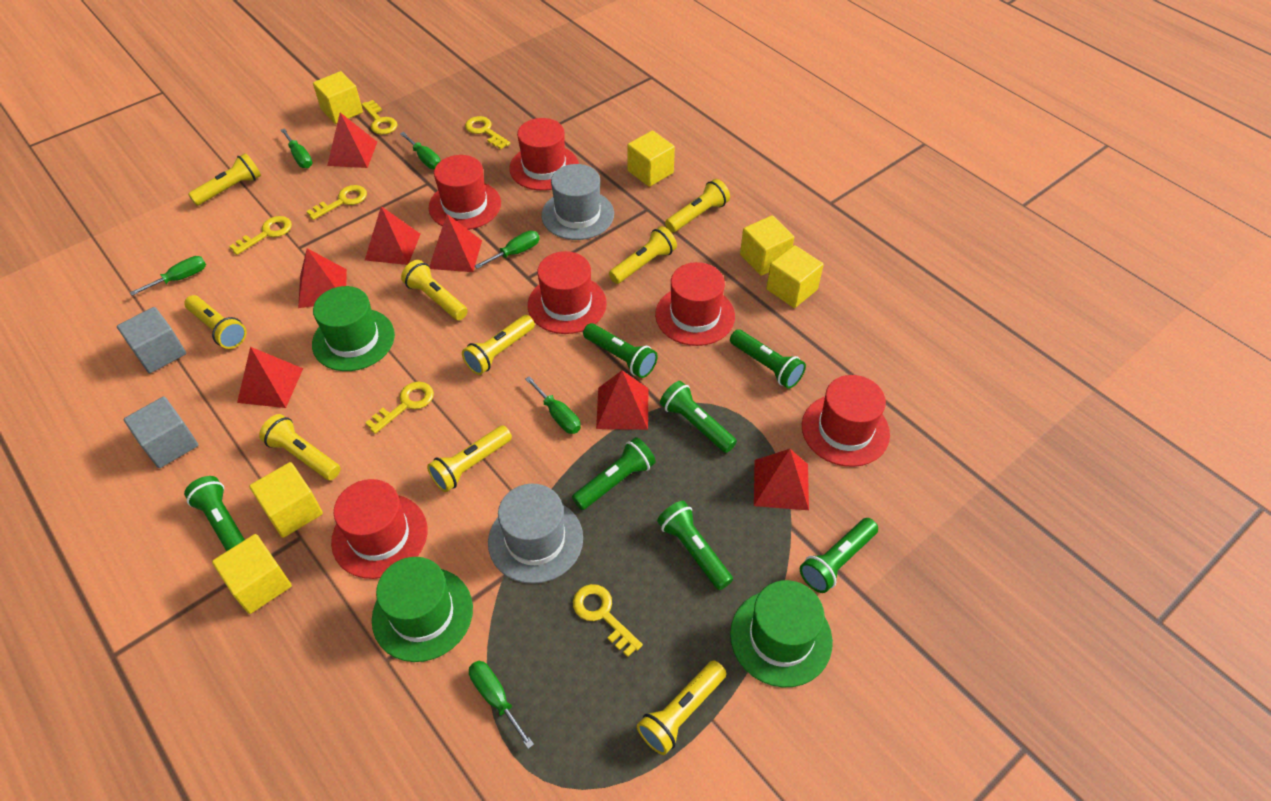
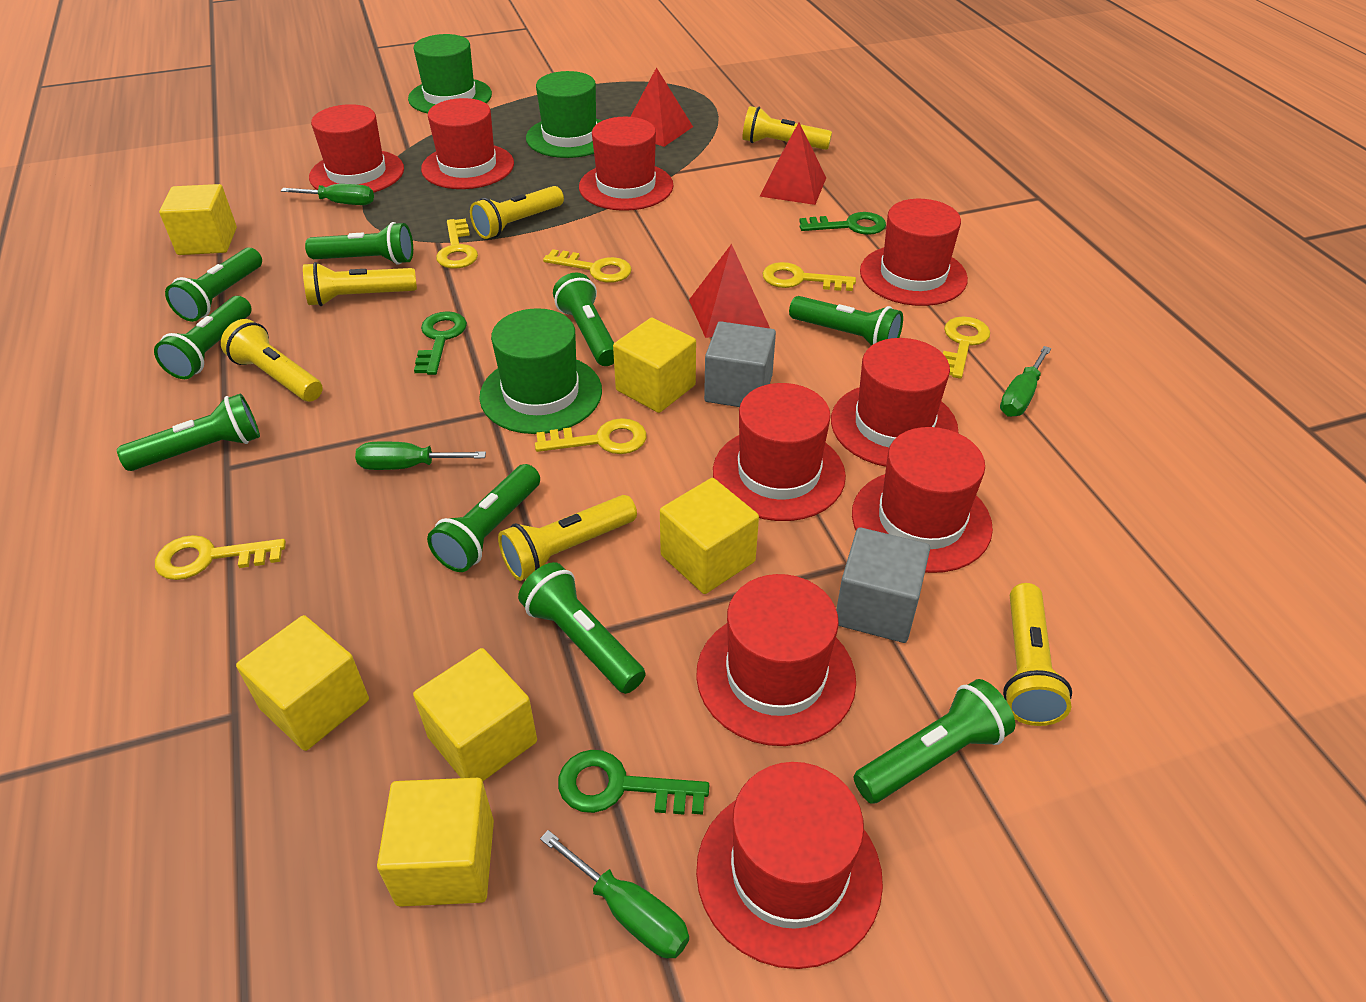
green flashlight: 7 -> 9
green key: 0 -> 3
green screwdriver: 6 -> 4
grey hat: 2 -> 0
red hat: 6 -> 9
red pyramid: 7 -> 3
yellow flashlight: 9 -> 6

